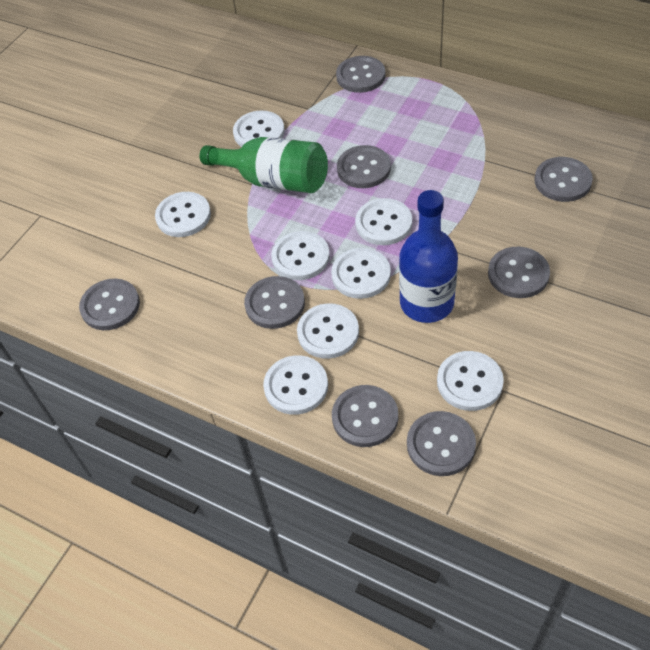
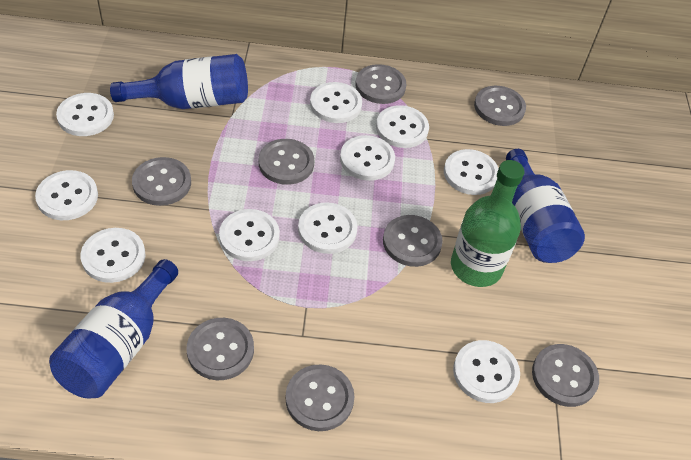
blue bottle: 1 -> 3
white button: 8 -> 10

